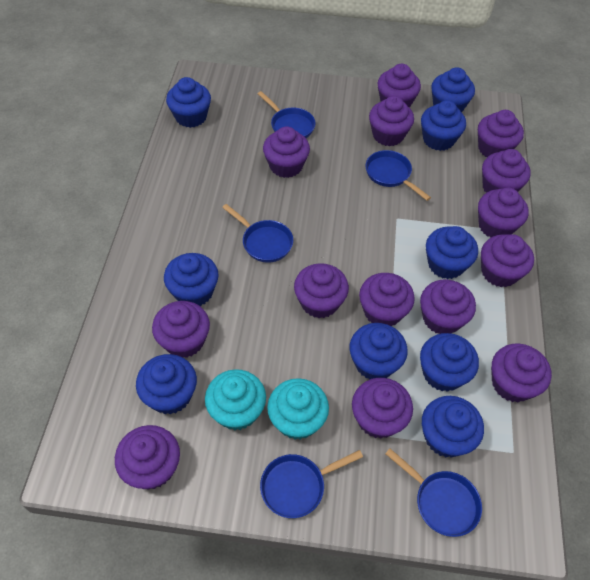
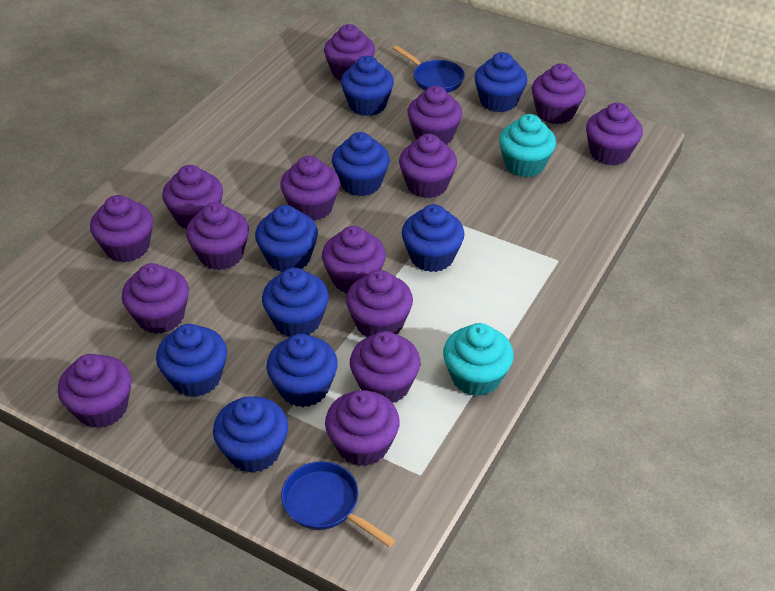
blue pan: 5 -> 2
purple cupcake: 14 -> 15

